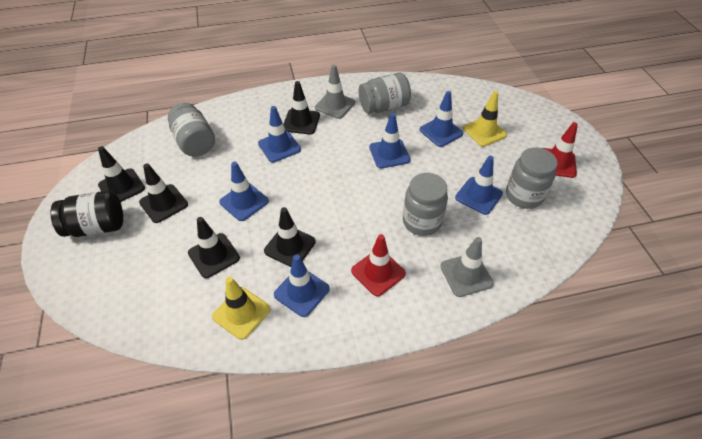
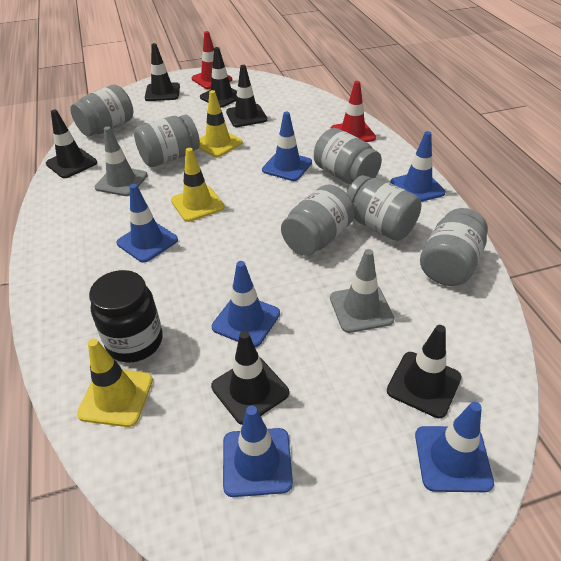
black traffic cone: 5 -> 6
grey jar: 4 -> 6
yellow traffic cone: 2 -> 3

